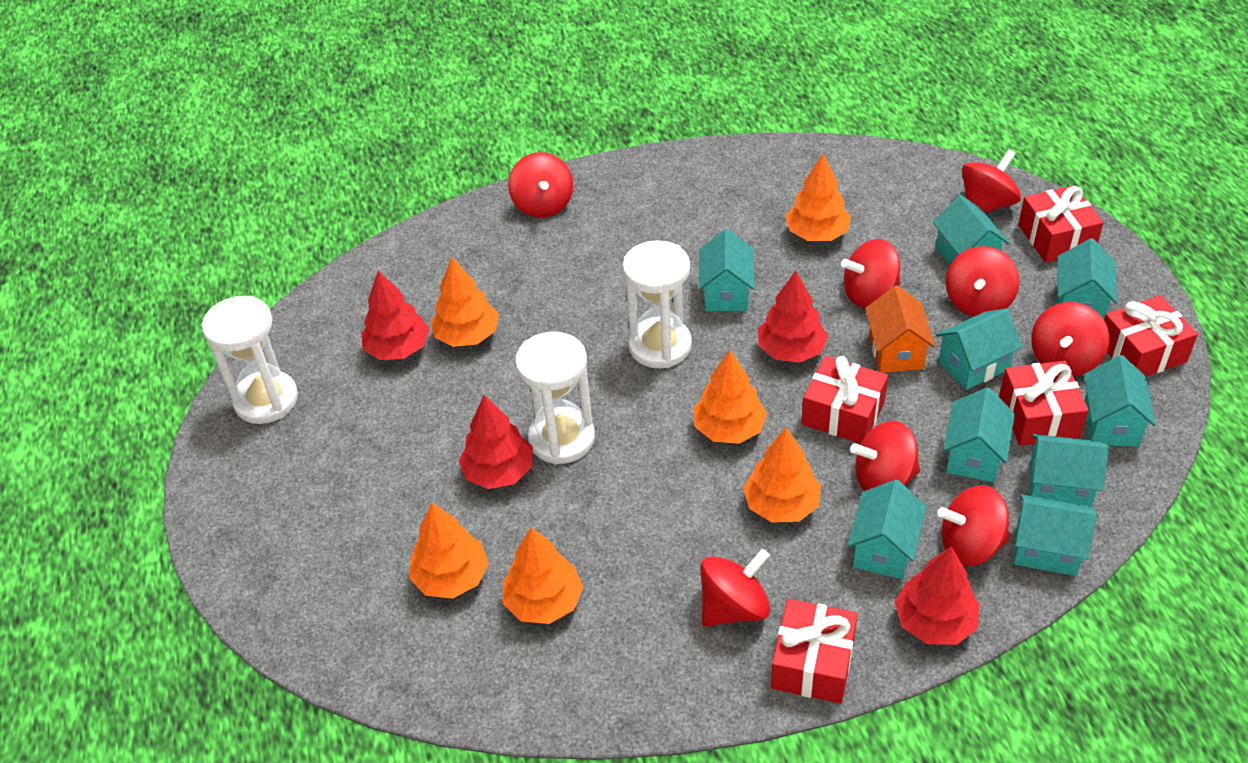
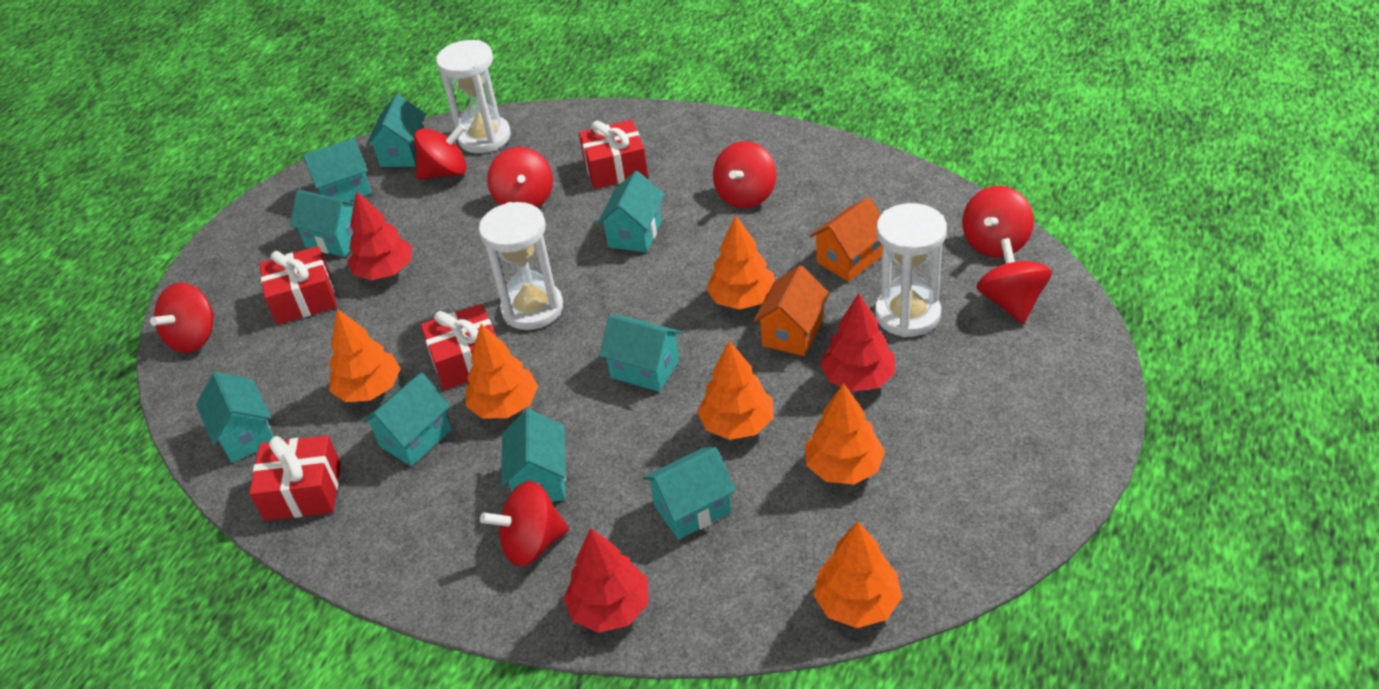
orange house: 1 -> 2
red gift: 5 -> 4
red spinning top: 8 -> 7
red tree: 4 -> 3

